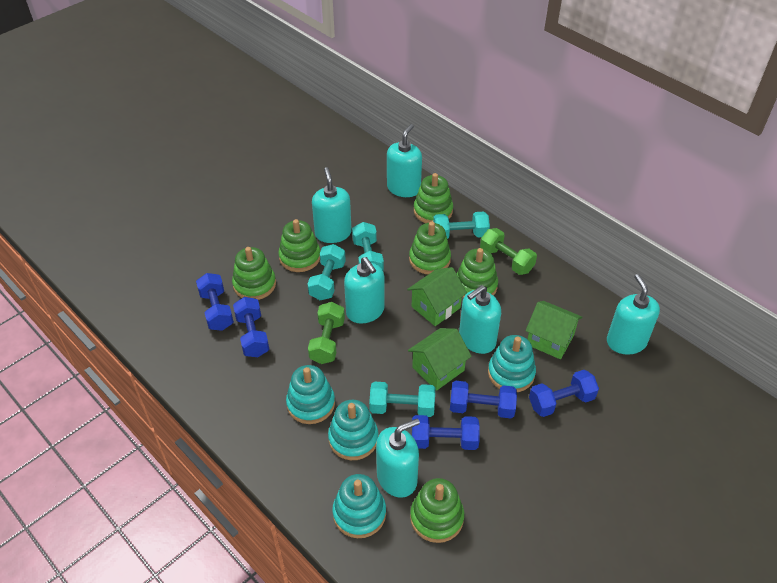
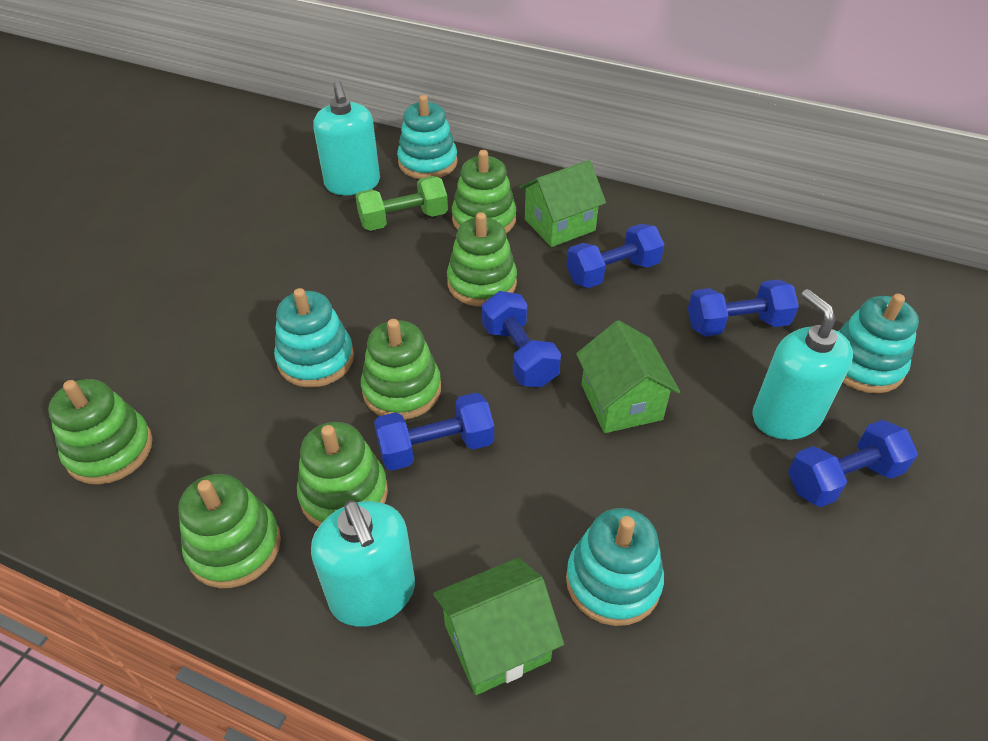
green dumbbell: 2 -> 1
turquoise dumbbell: 4 -> 0
turquoise soap dispenser: 6 -> 3

